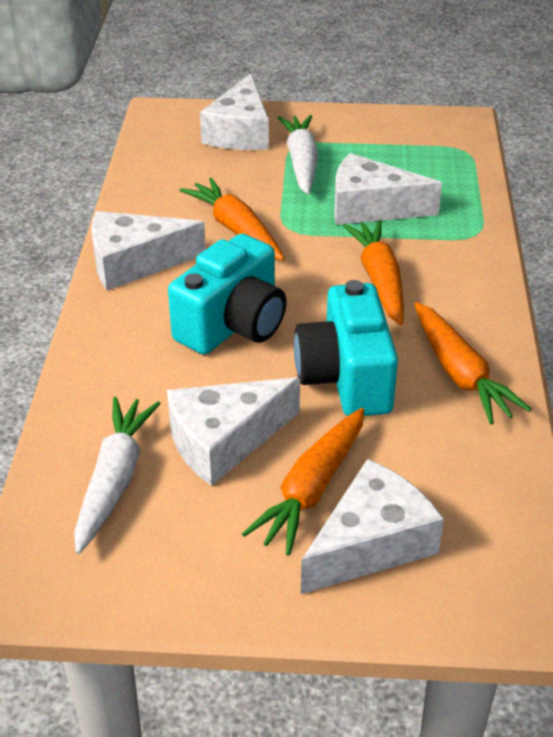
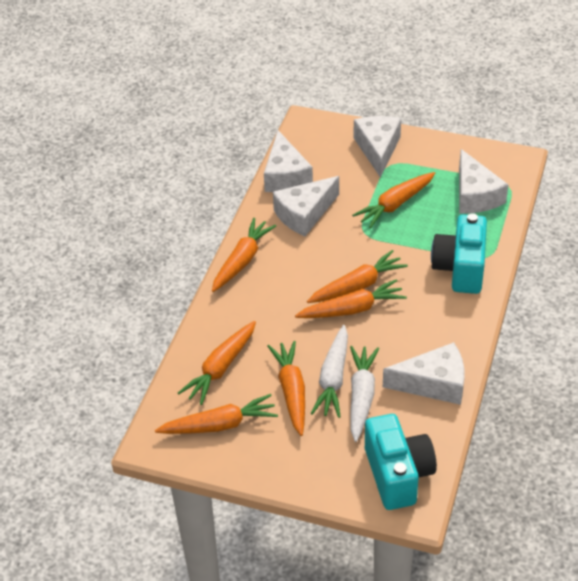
orange carrot: 4 -> 7

